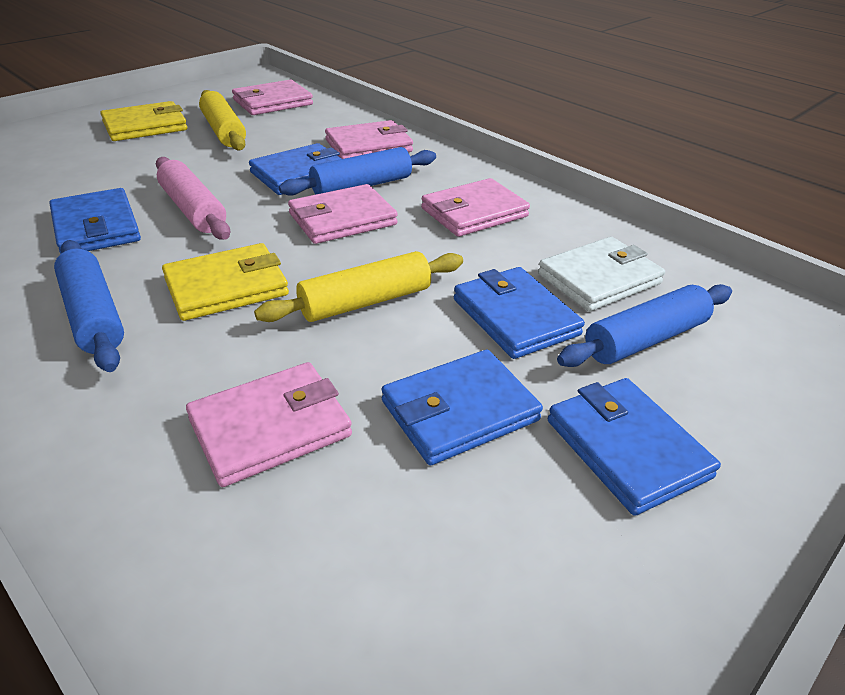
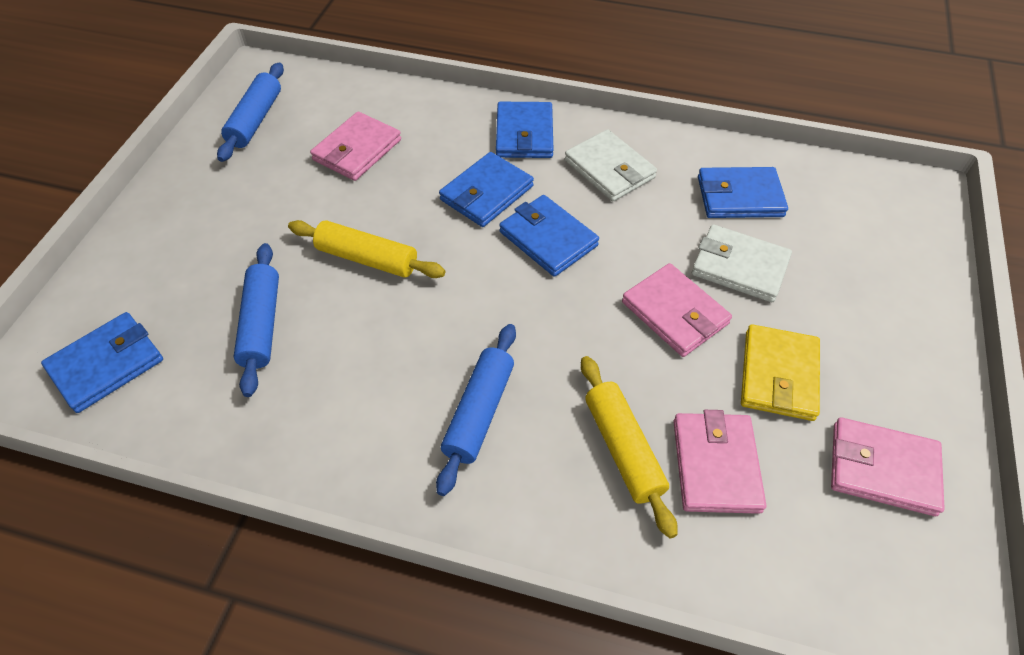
pink rolling pin: 1 -> 0
pink wallet: 5 -> 4
white wallet: 1 -> 2
yellow wallet: 2 -> 1

